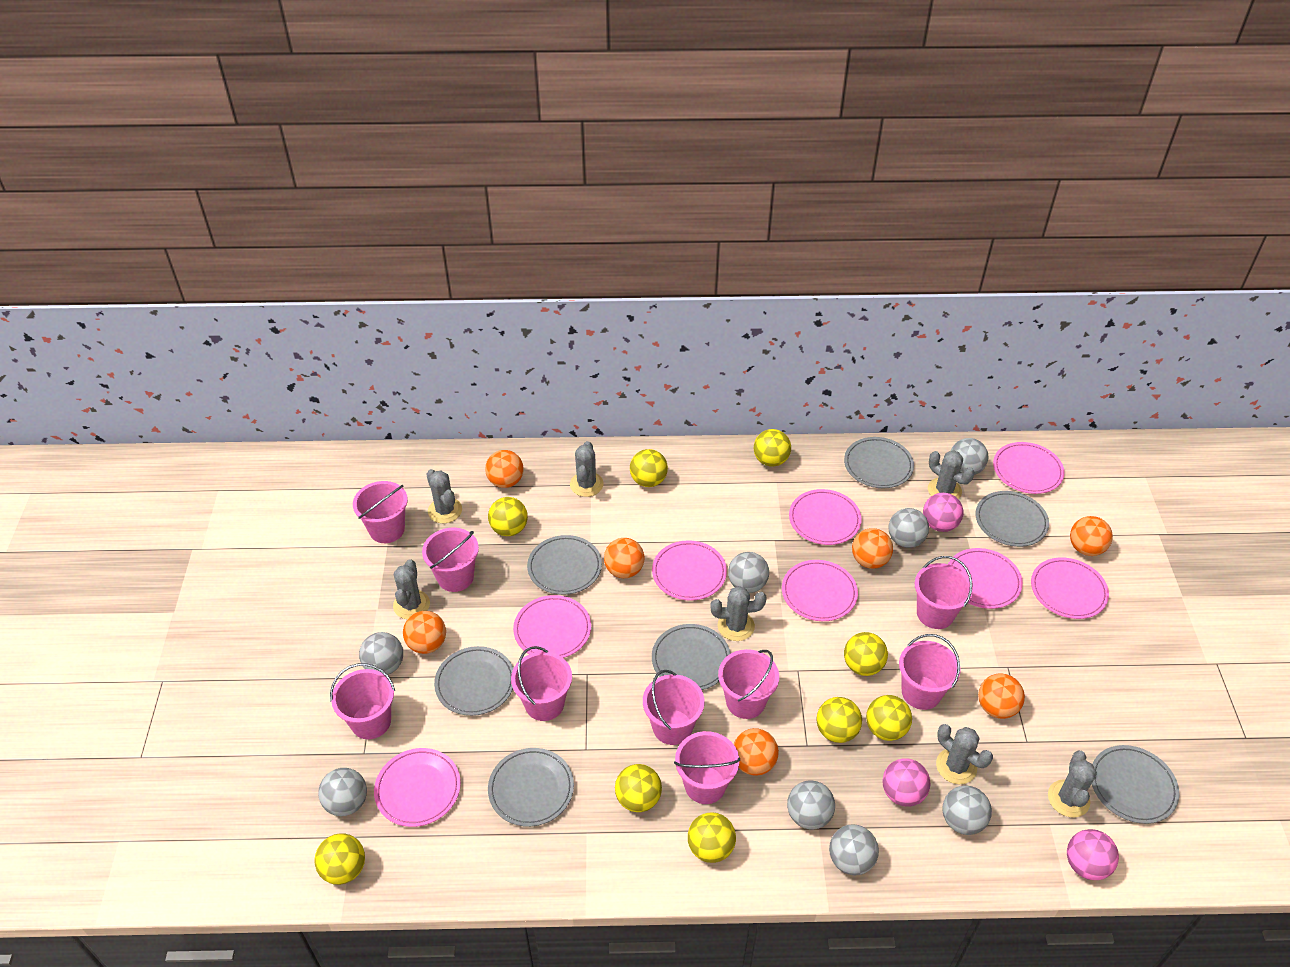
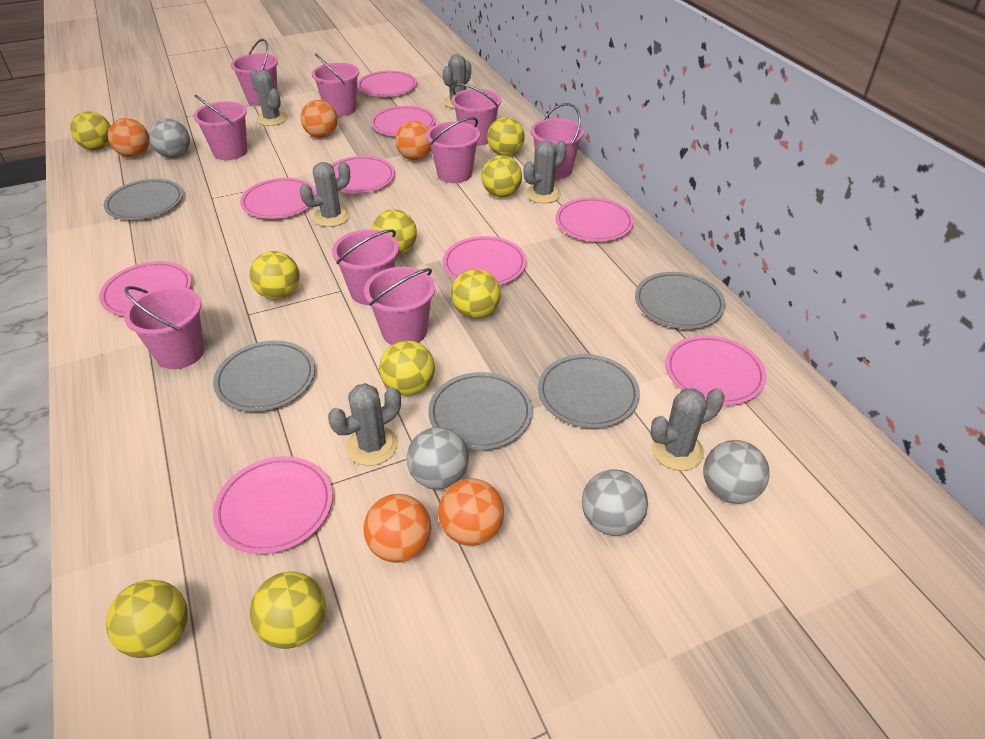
grey ball: 8 -> 4
grey cactus: 7 -> 6
grey plate: 7 -> 5
orange ball: 7 -> 5
pink ball: 3 -> 0
pink plate: 8 -> 9

